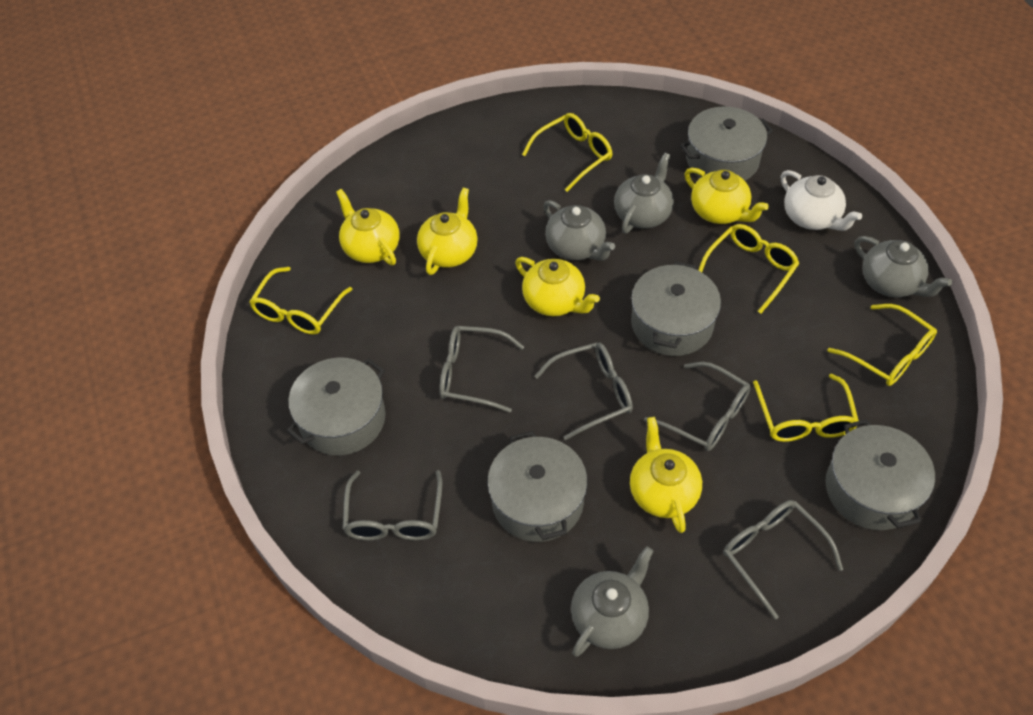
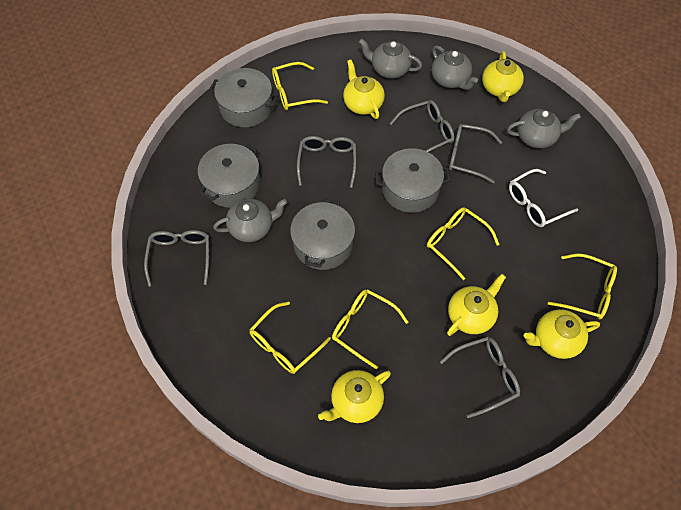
grey pot: 5 -> 4
white glasses: 0 -> 1
white teapot: 1 -> 0

